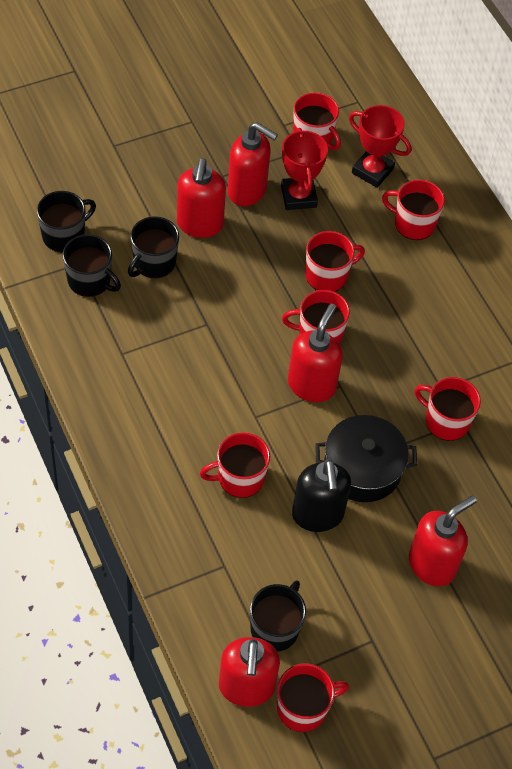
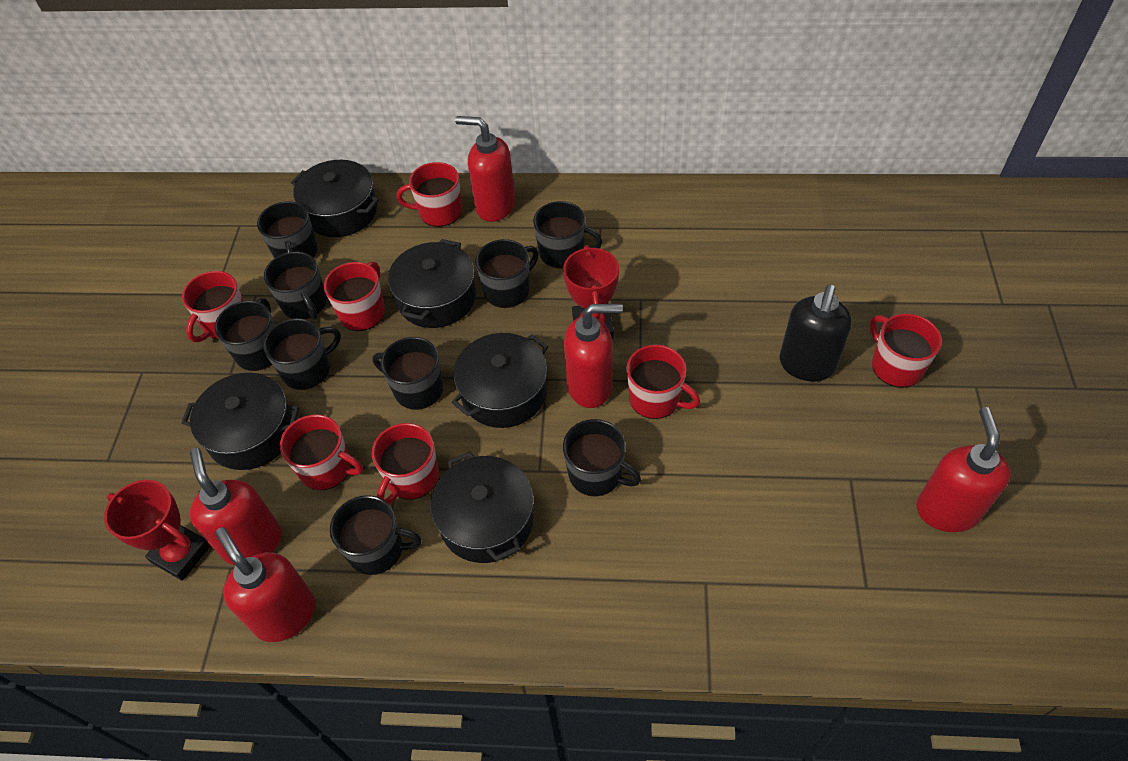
black mug: 4 -> 9
black pot: 1 -> 5

